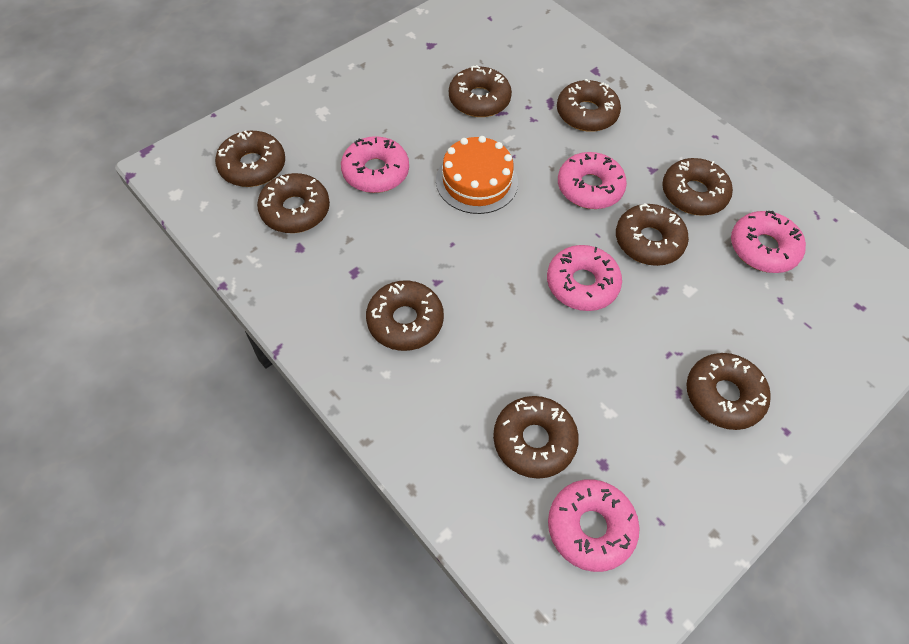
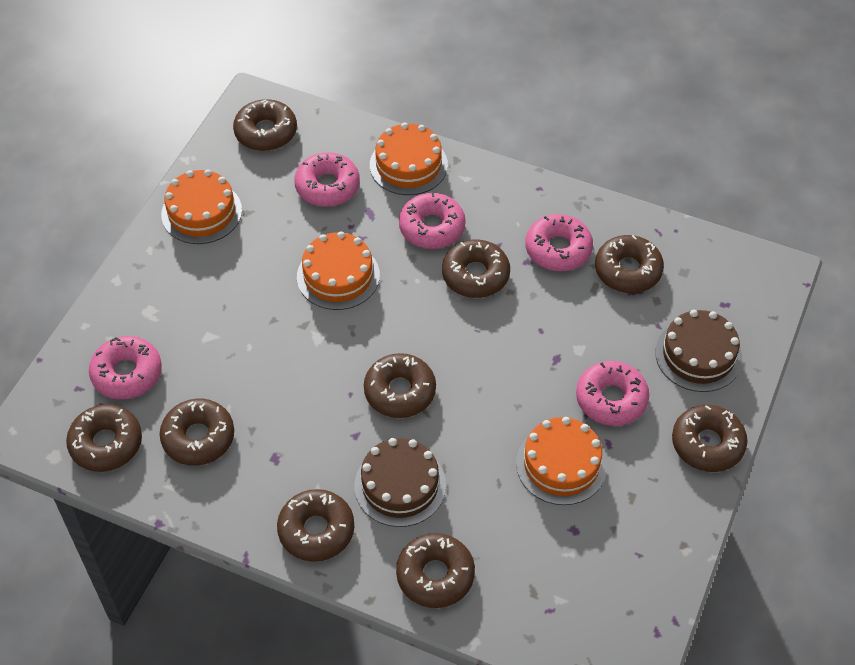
brown cake: 0 -> 2
orange cake: 1 -> 4

